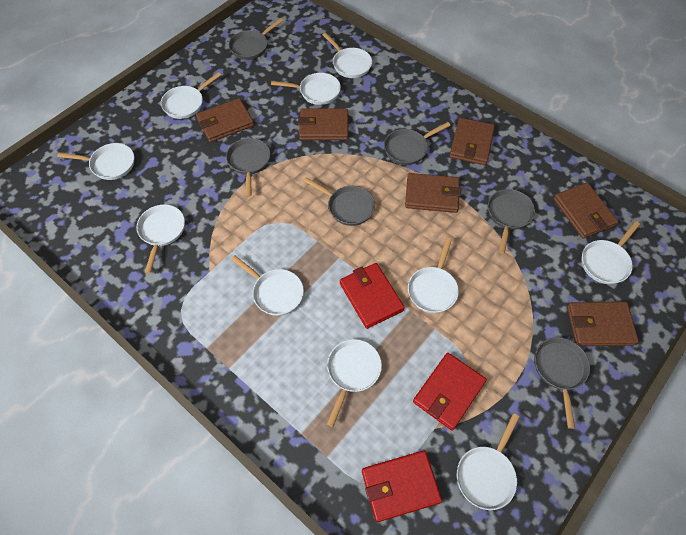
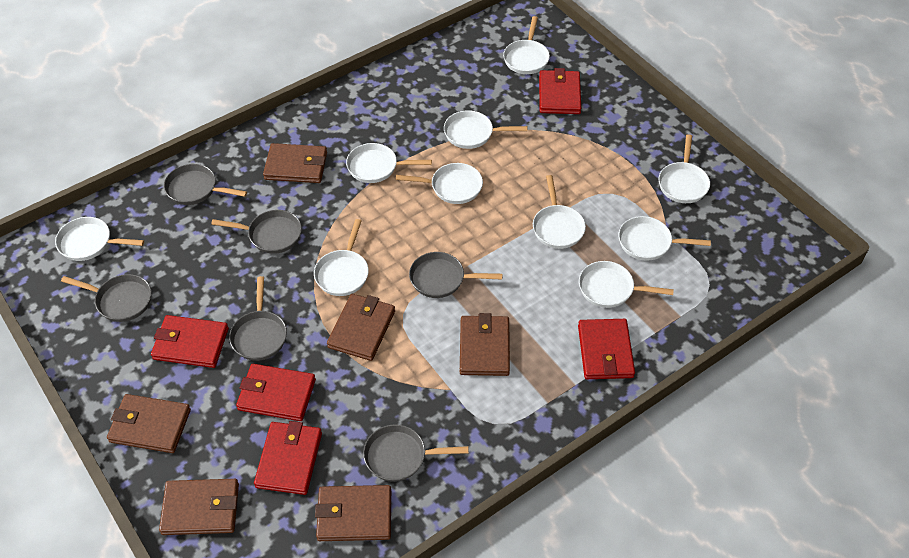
red wallet: 3 -> 5

